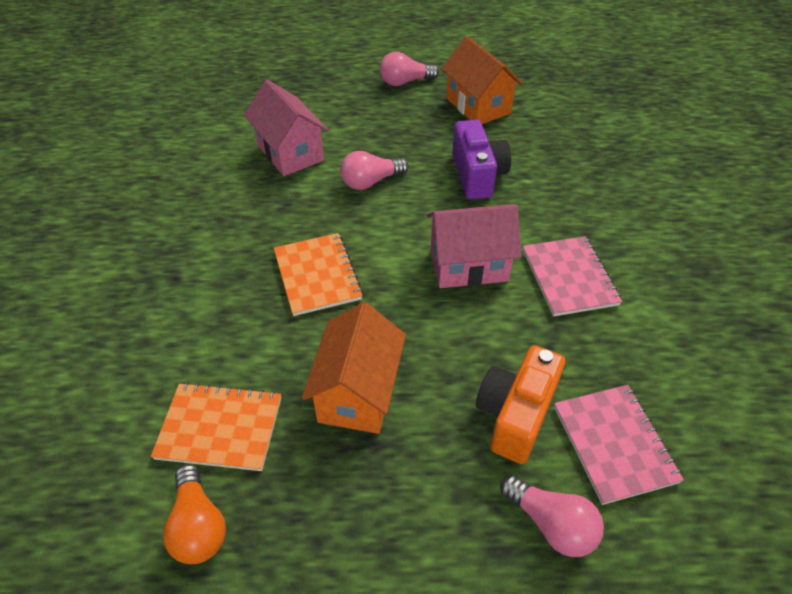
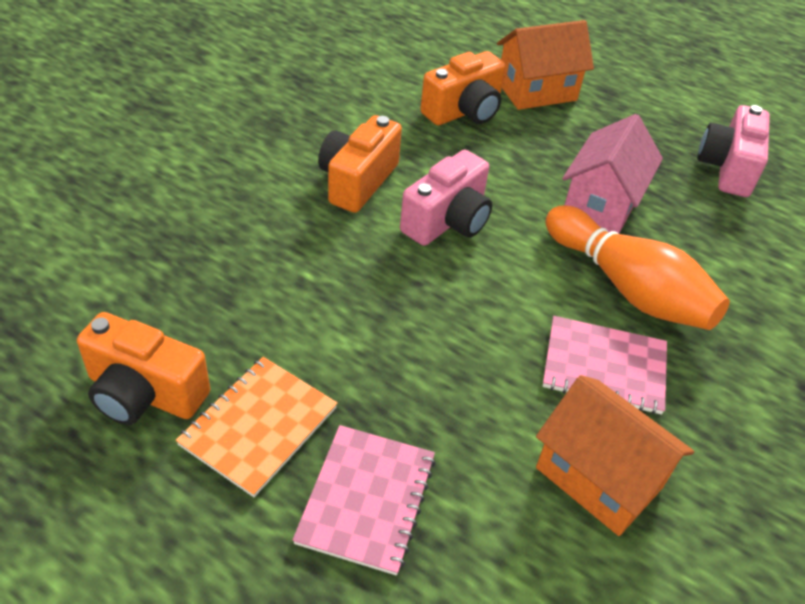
orange bowling pin: 0 -> 1
orange camera: 1 -> 3
orange light bulb: 1 -> 0
orange notebook: 2 -> 1
pink camera: 0 -> 2
pink house: 2 -> 1
pink light bulb: 3 -> 0
purple camera: 1 -> 0

